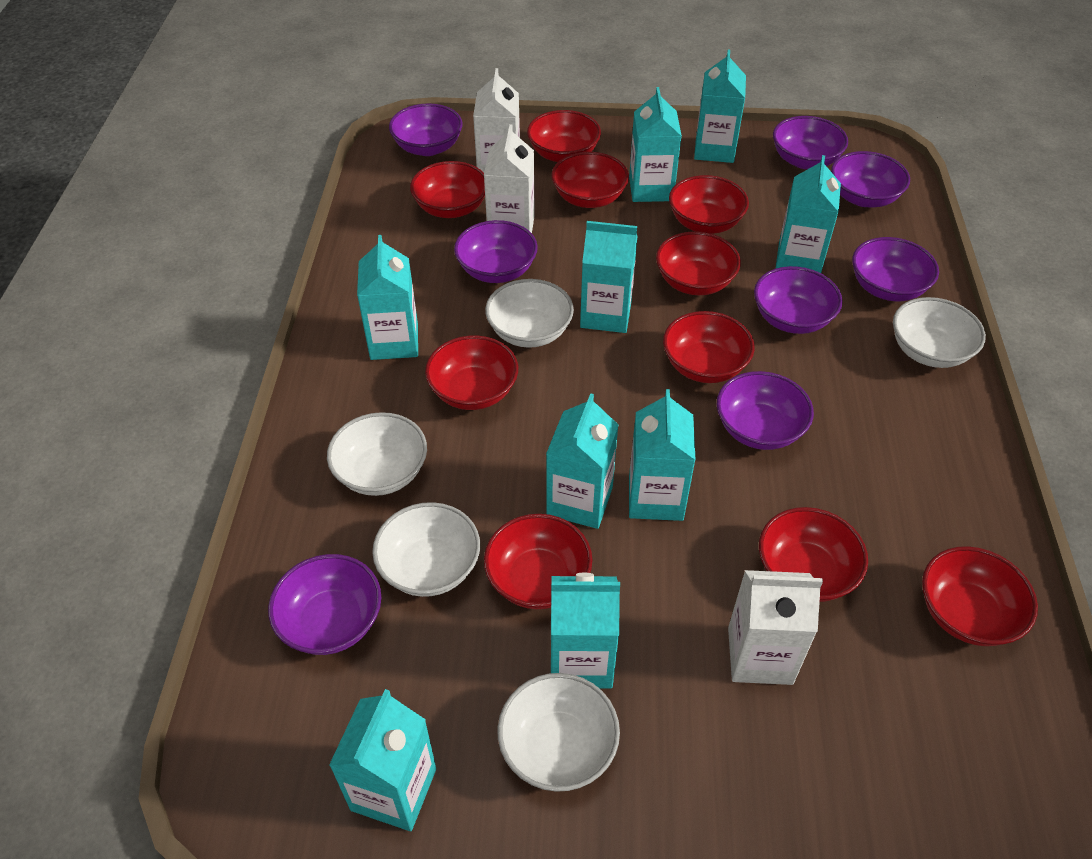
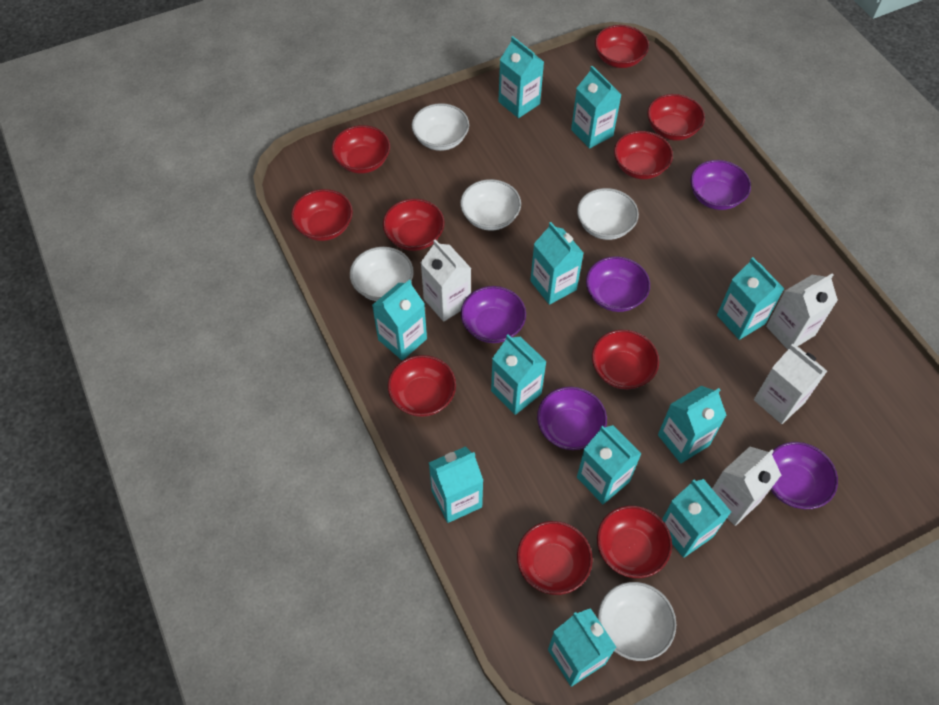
purple bowl: 8 -> 5
turquoise carton: 9 -> 11
white carton: 3 -> 4

